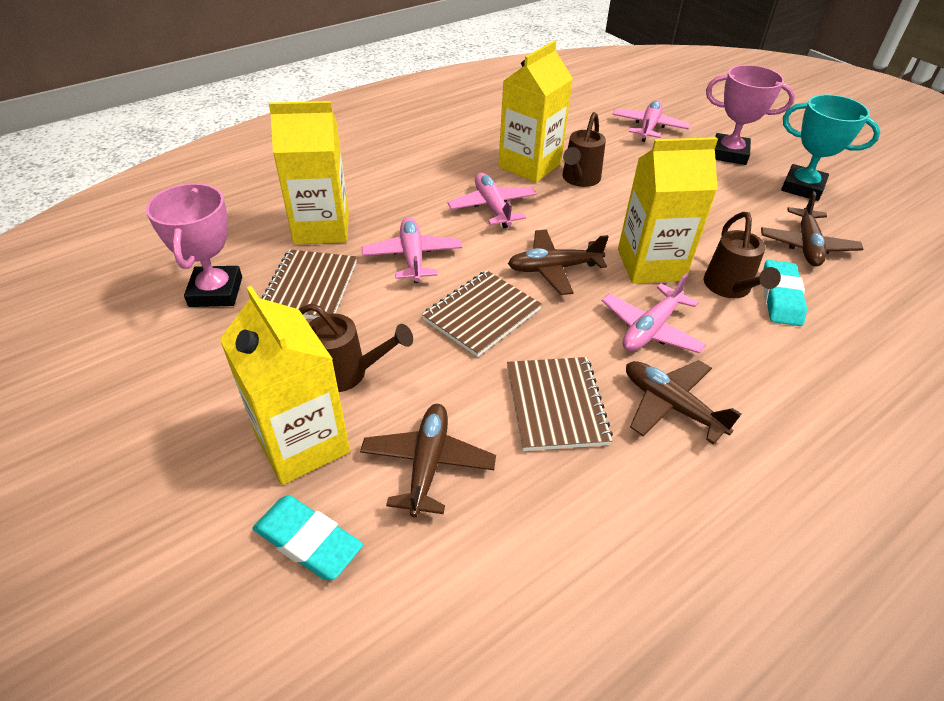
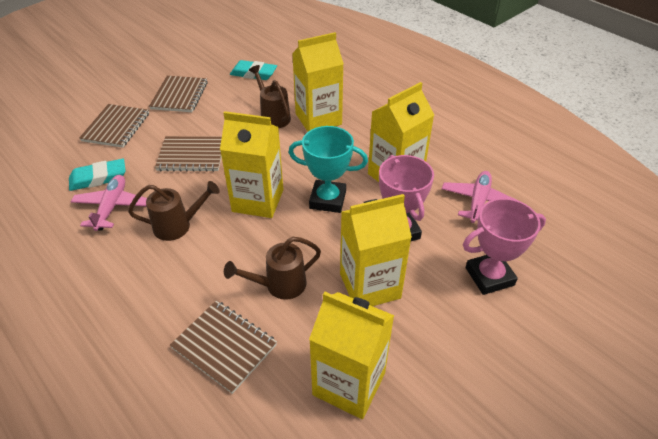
brown notebook: 3 -> 4
brown plane: 4 -> 0
pink plane: 4 -> 2
yellow carton: 4 -> 5

